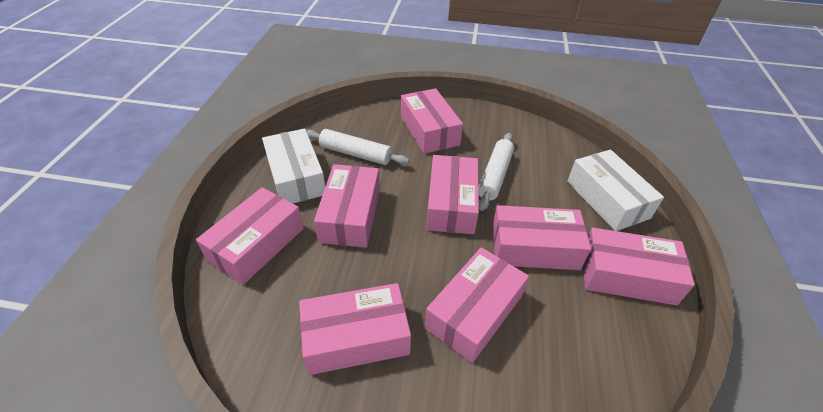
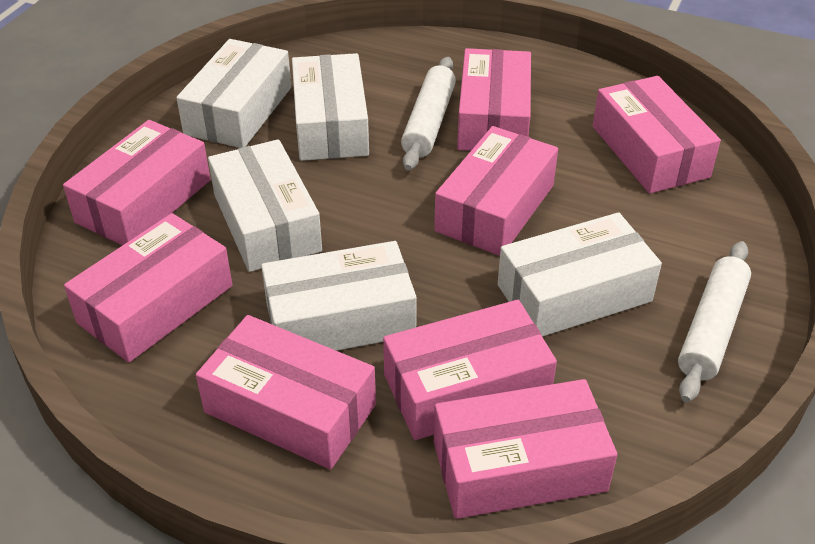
white box: 2 -> 5

